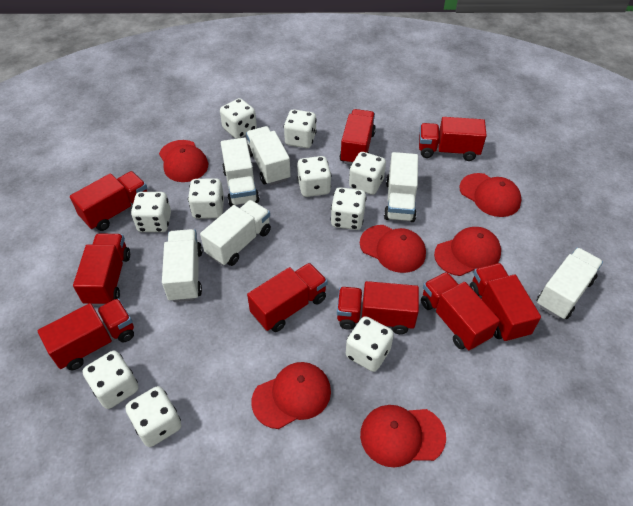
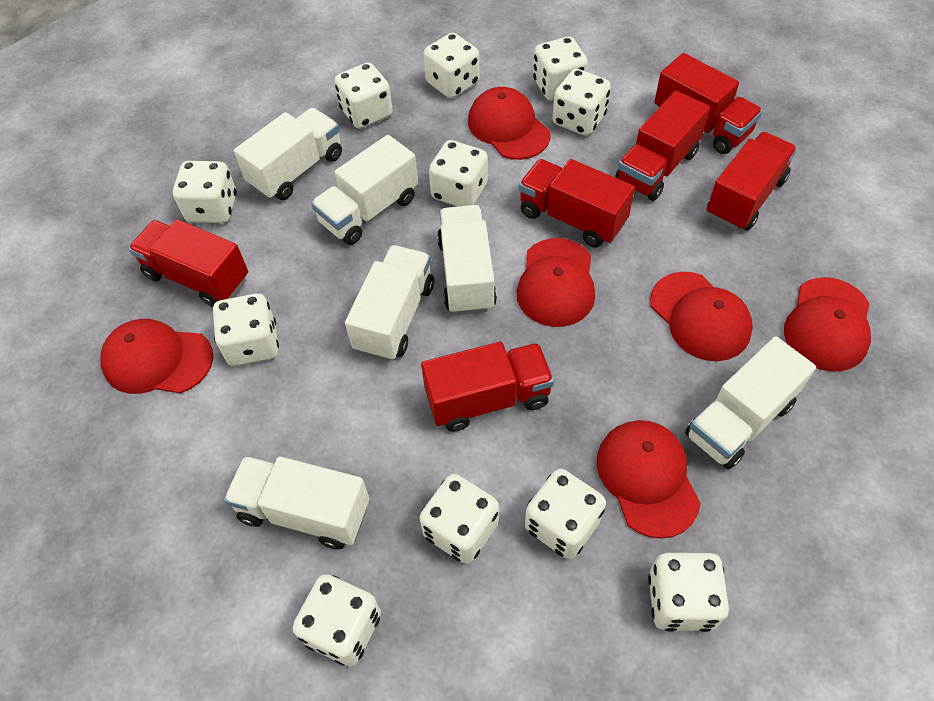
red truck: 9 -> 6
white dice: 10 -> 11

